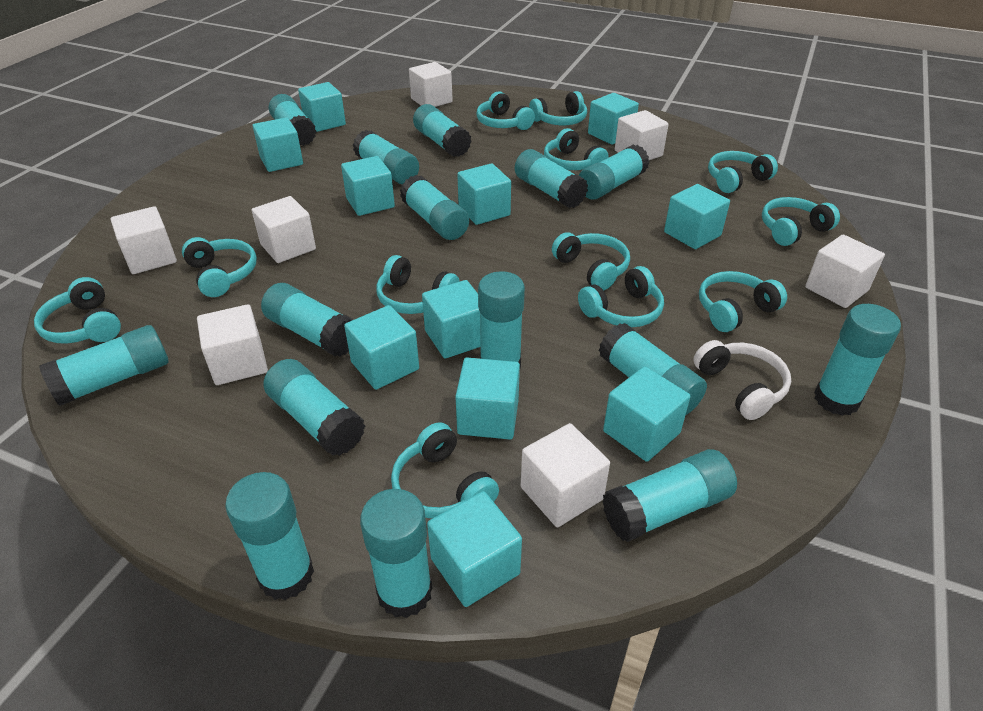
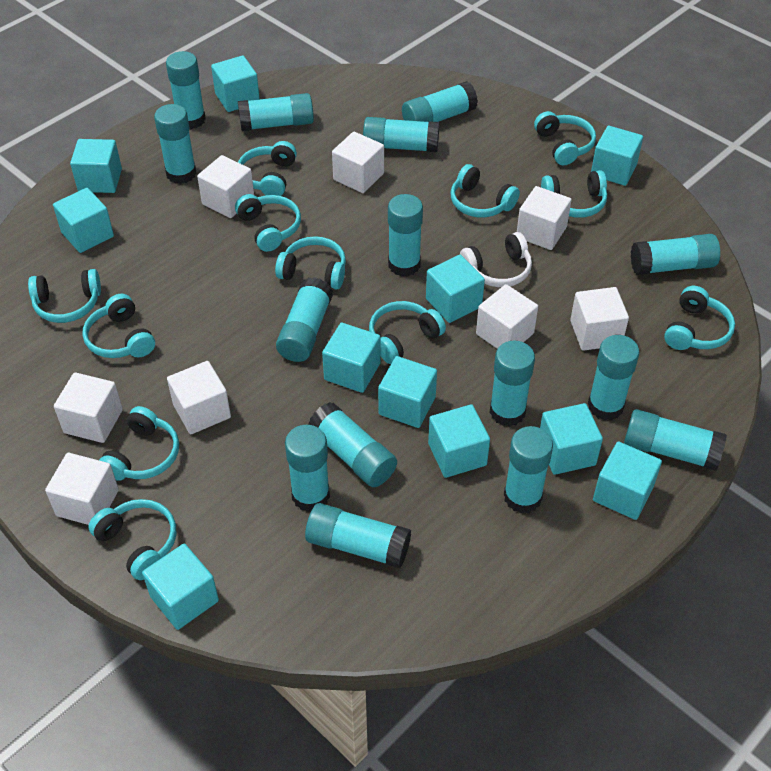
white cube: 7 -> 8

